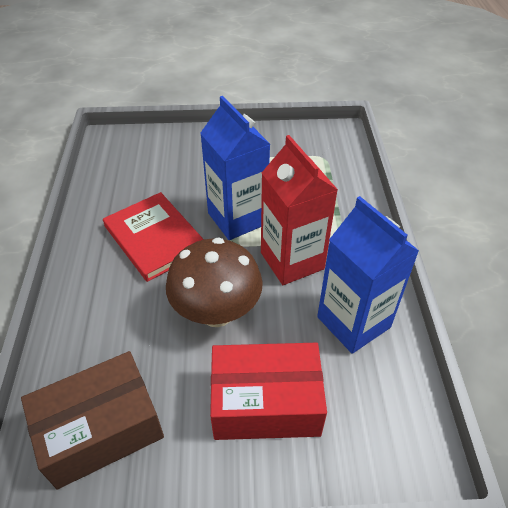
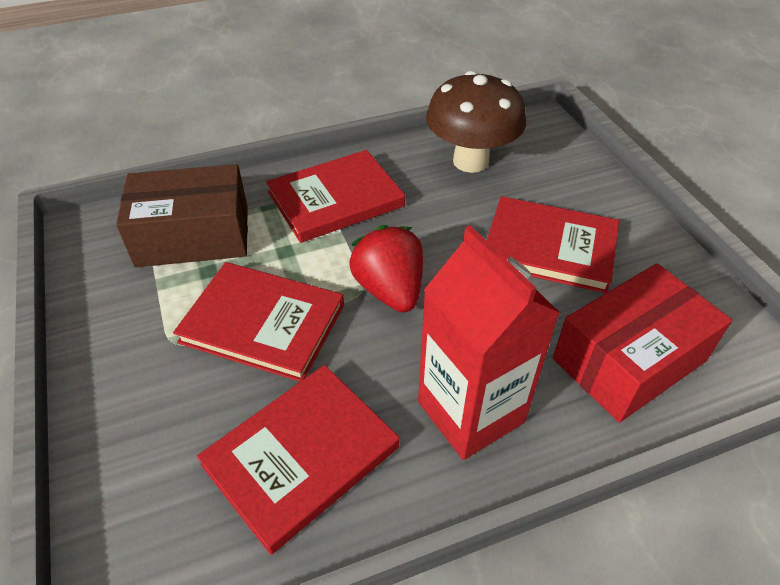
blue carton: 2 -> 0
red book: 1 -> 4
red strawberry: 0 -> 1

